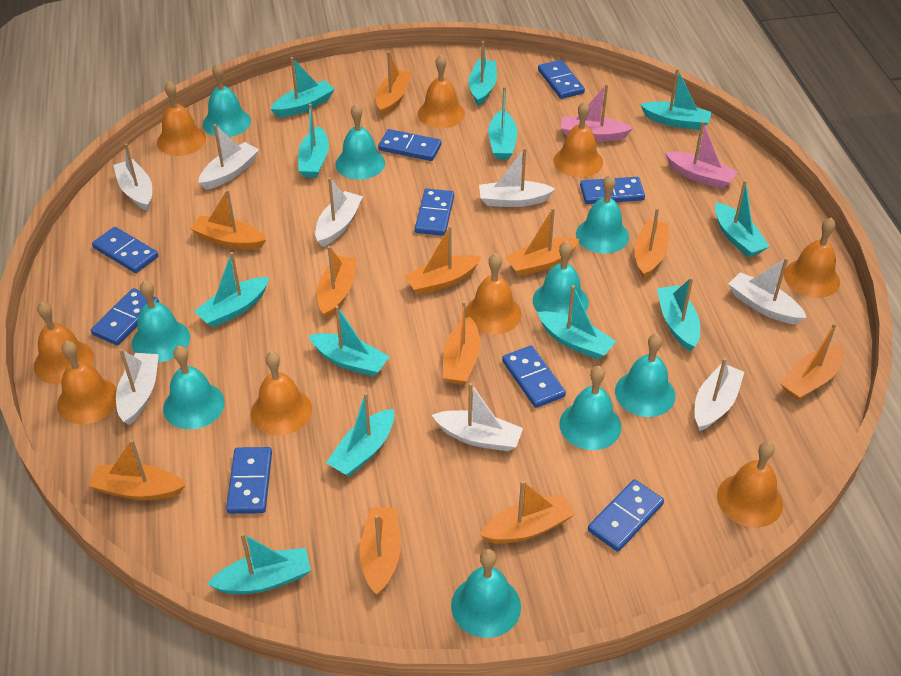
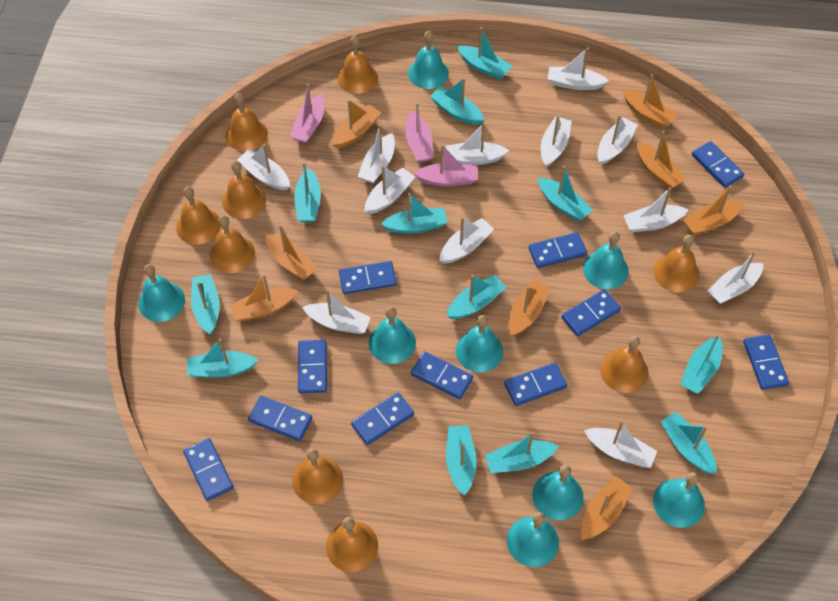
blue domino: 9 -> 11
orange boat: 11 -> 8
pink boat: 2 -> 3
turquoise bell: 9 -> 8
white boat: 8 -> 12

